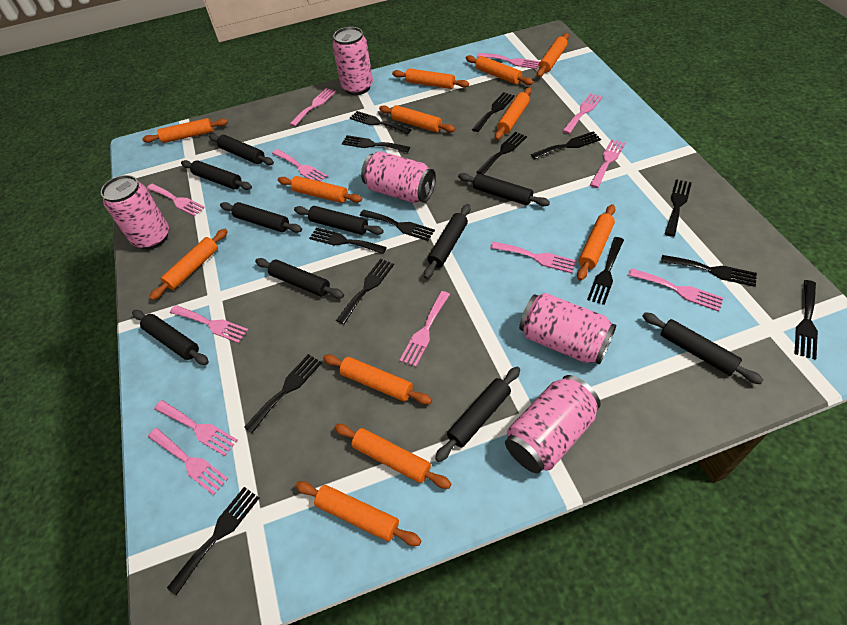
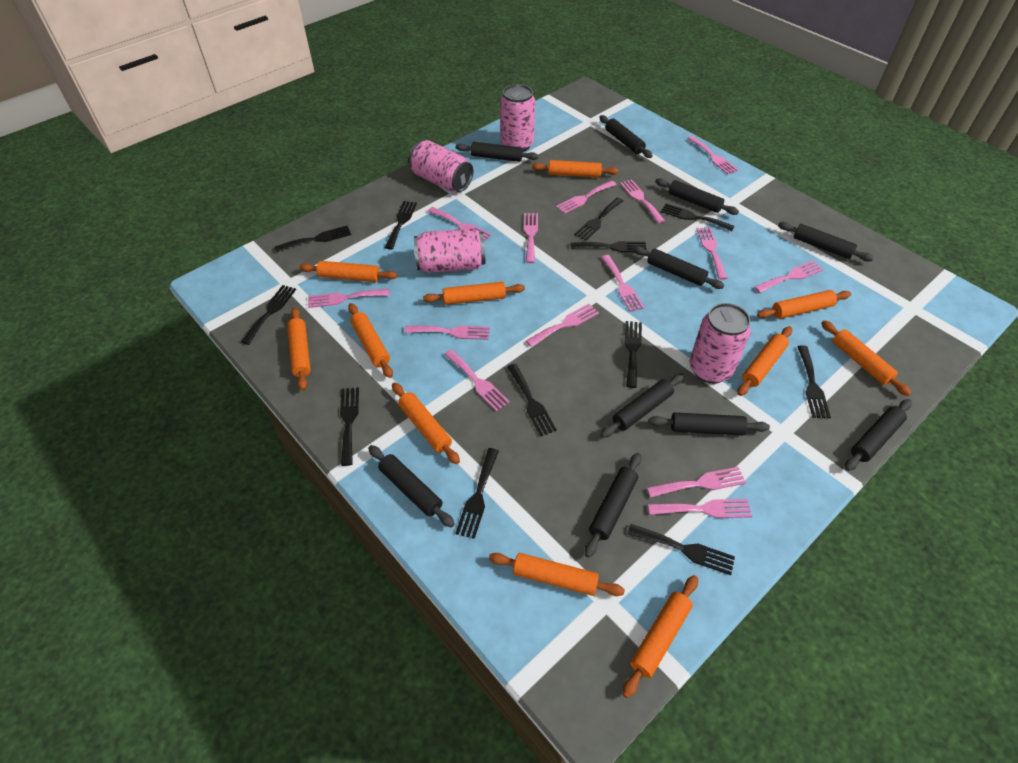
black fork: 14 -> 12
orange rolling pin: 12 -> 11
pink can: 5 -> 4
pink fork: 12 -> 14

